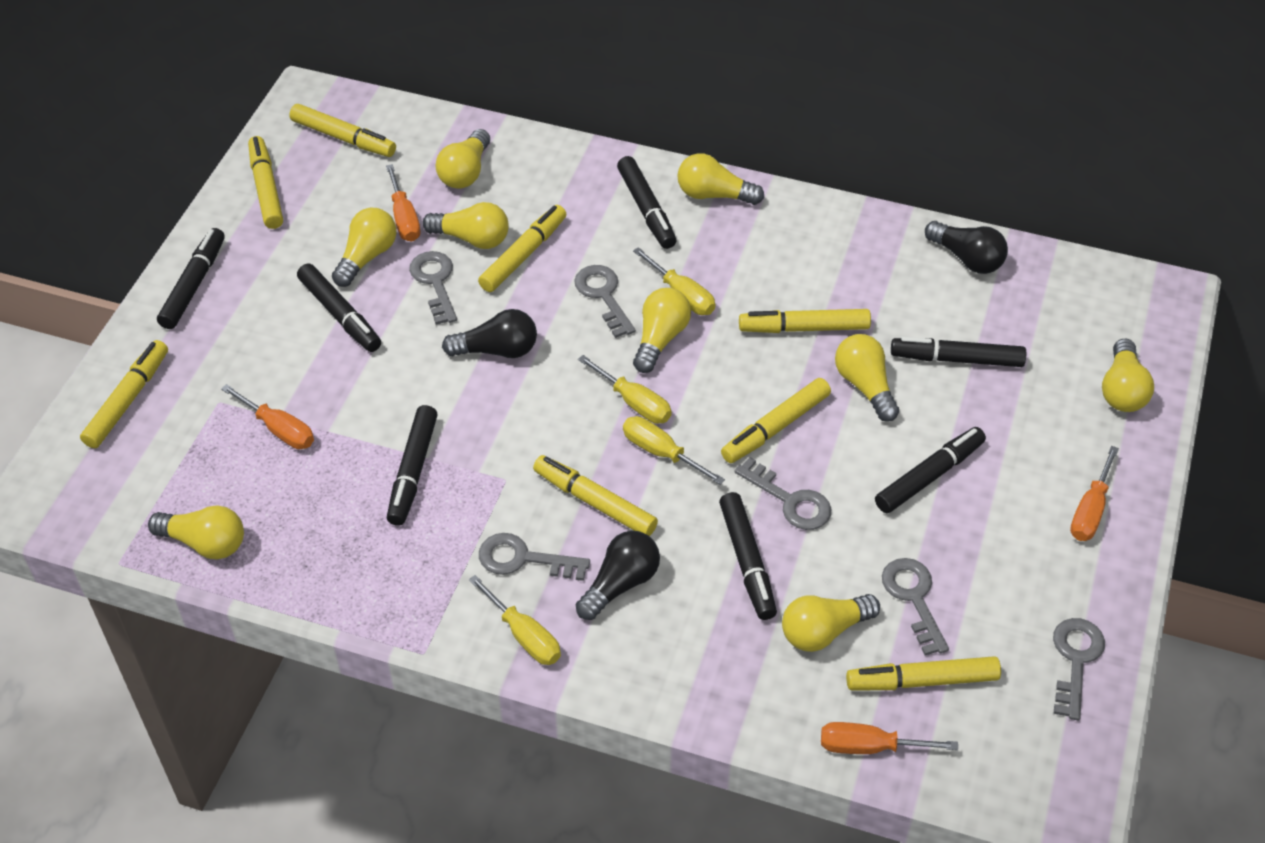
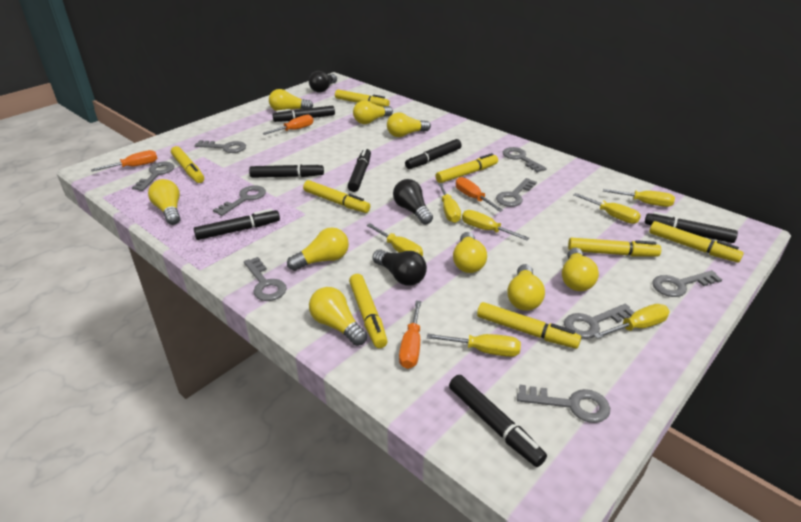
grey key: 6 -> 9
yellow screwdriver: 4 -> 7

